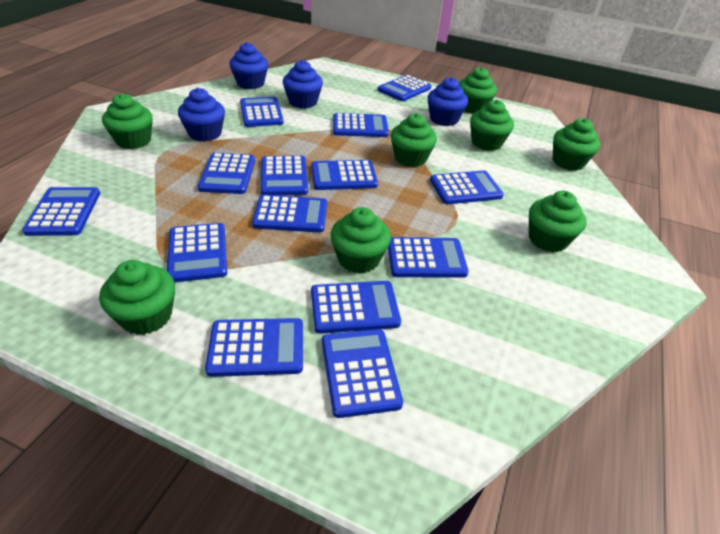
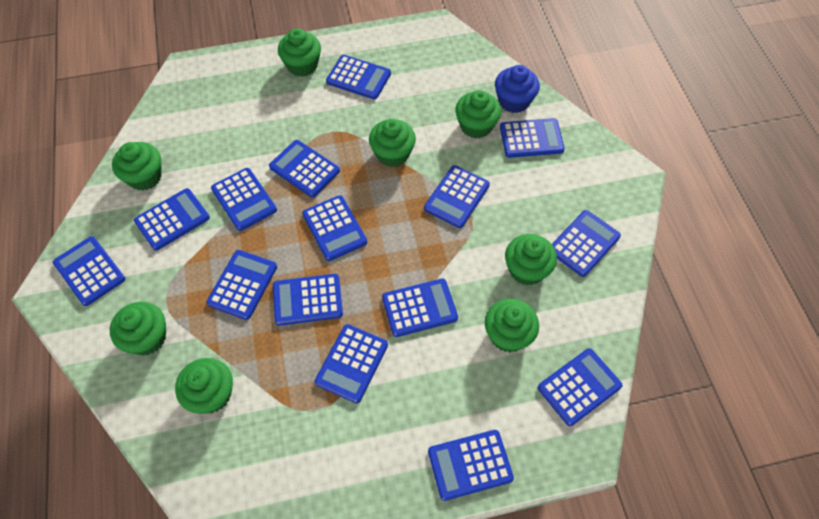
blue calculator: 14 -> 15
blue cupcake: 4 -> 1

